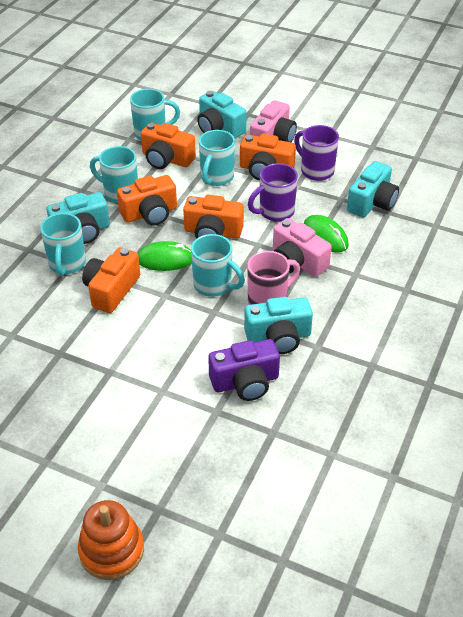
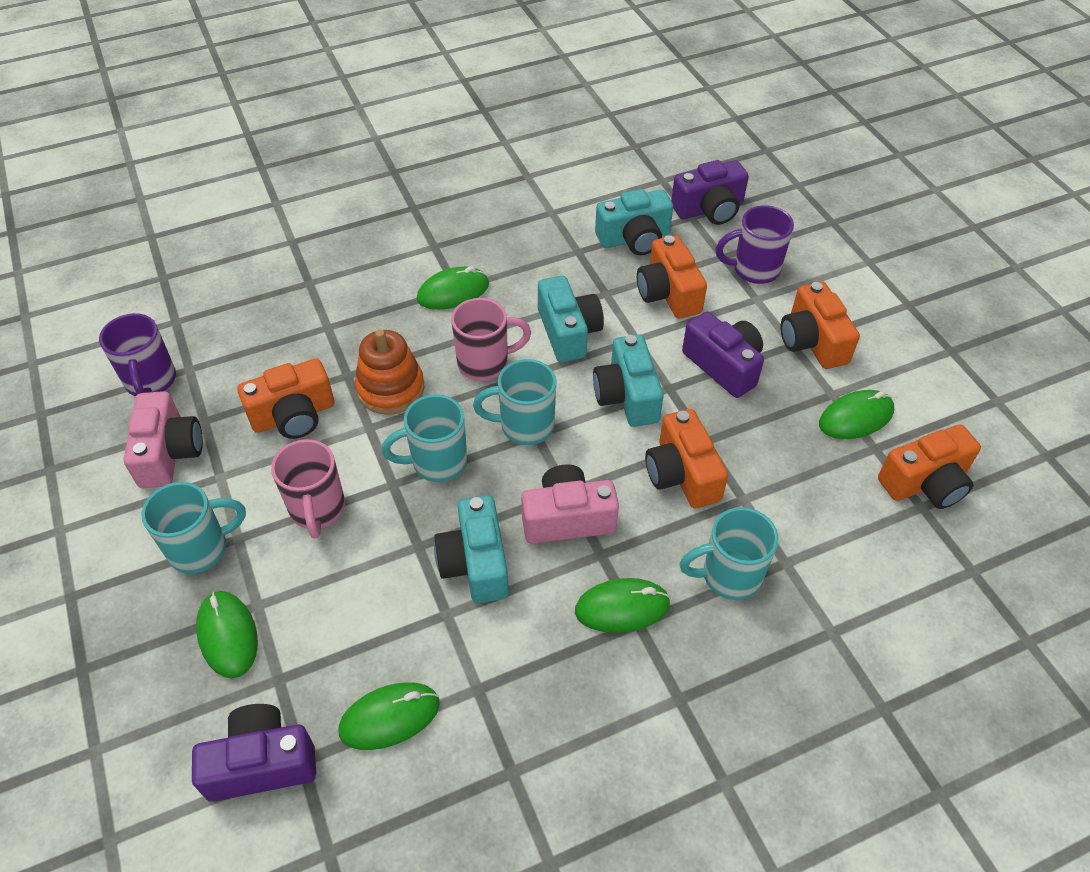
green mouse: 2 -> 5
pink mug: 1 -> 2
purple camera: 1 -> 3
turquoise mug: 5 -> 4

